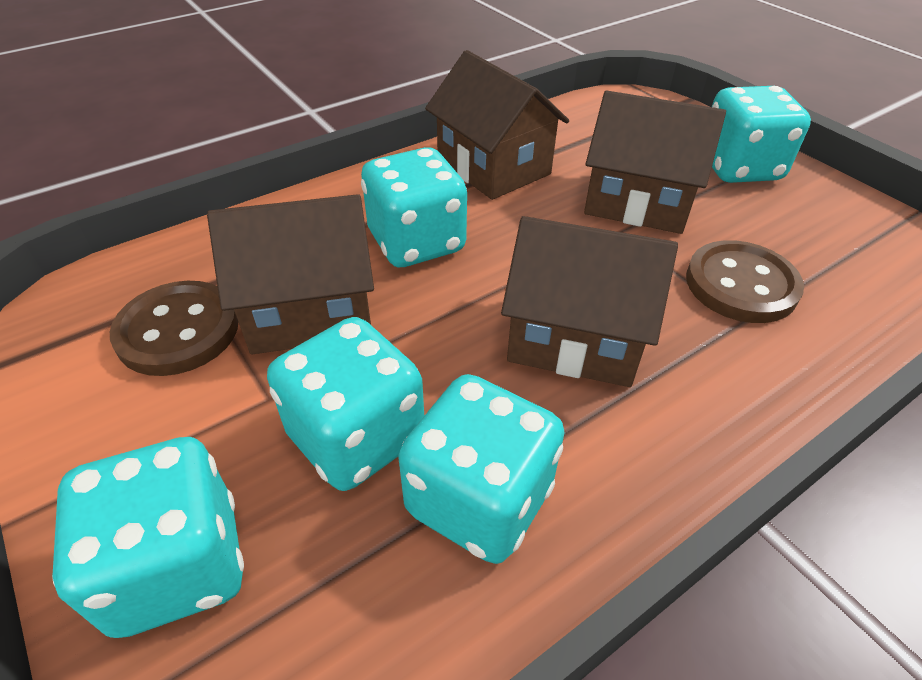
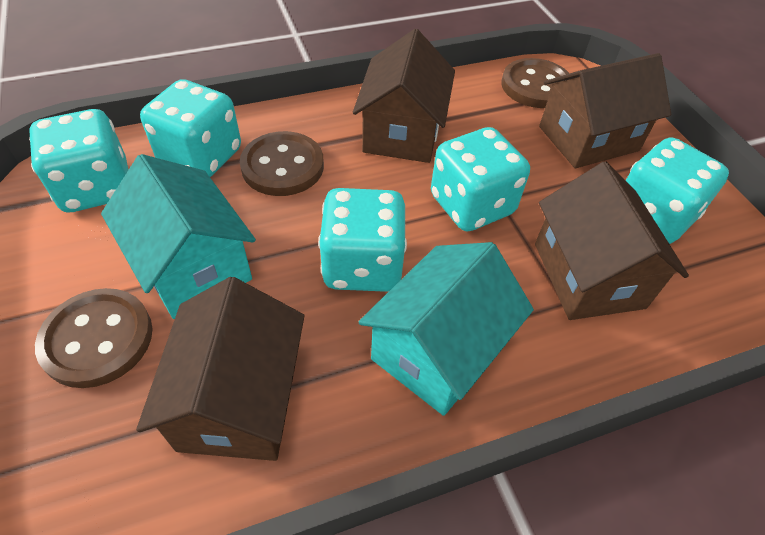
brown button: 2 -> 3
turquoise house: 0 -> 2

